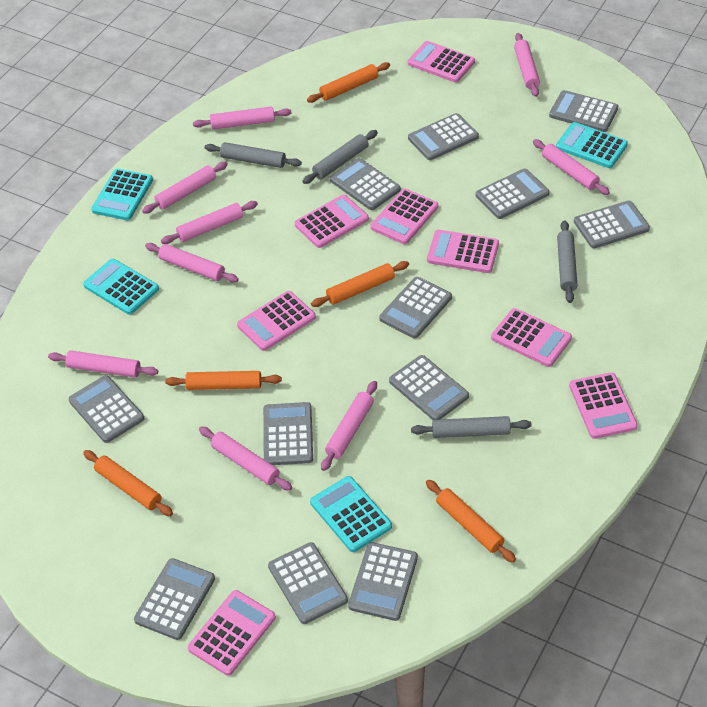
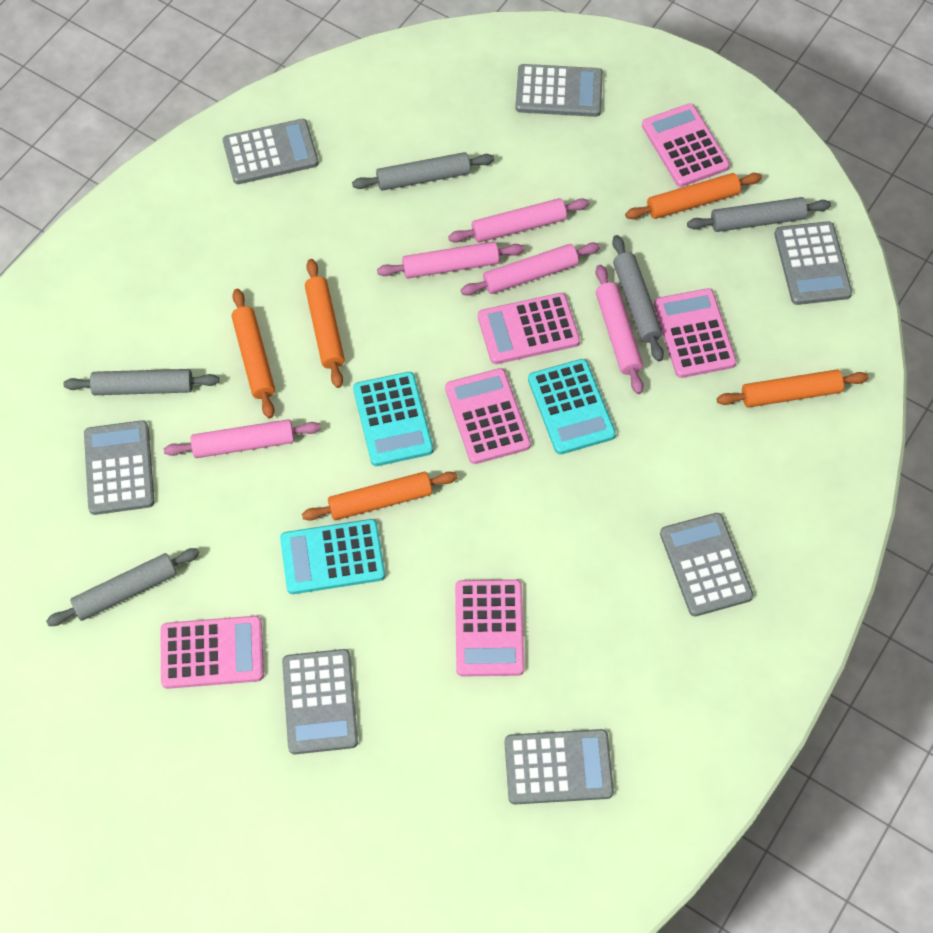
grey calculator: 12 -> 7
grey rolling pin: 4 -> 5
pink calculator: 8 -> 6
pink rolling pin: 9 -> 5
turquoise calculator: 4 -> 3

